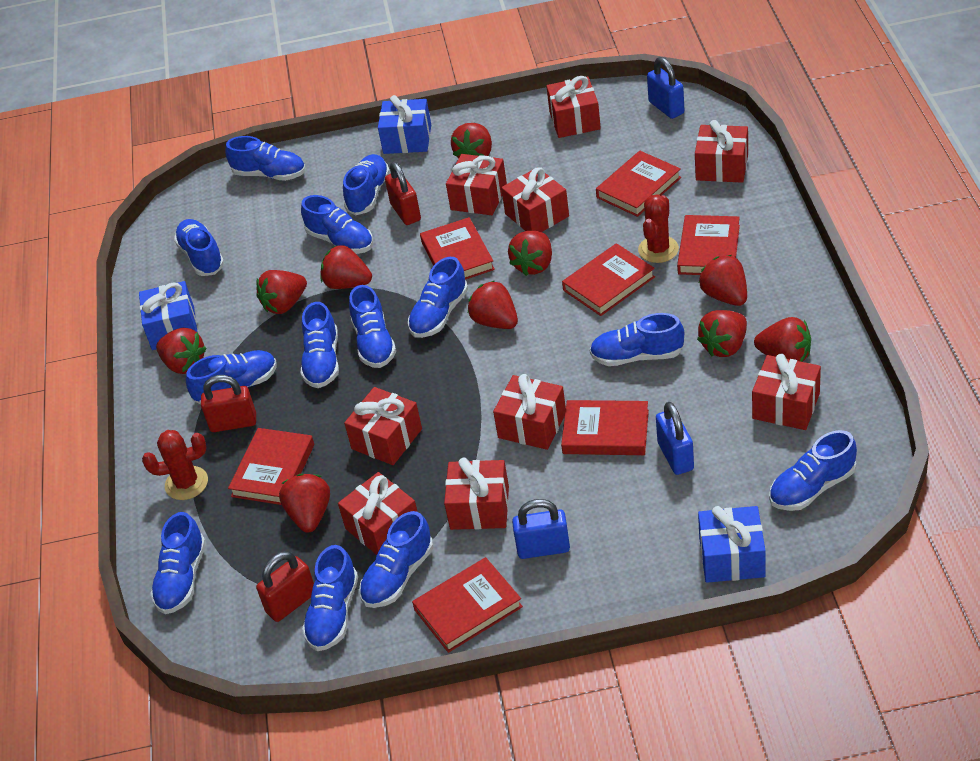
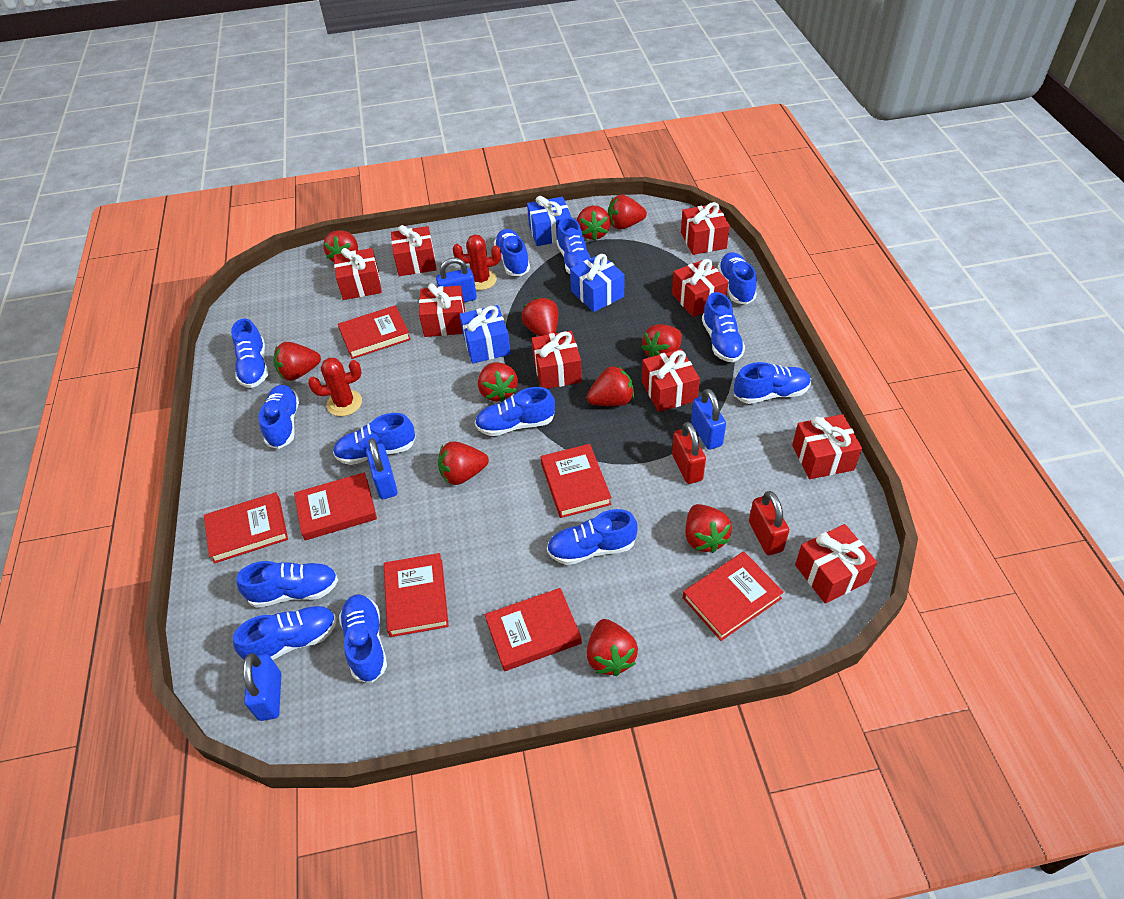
blue padlock: 3 -> 4
red padlock: 3 -> 2
red strawberry: 10 -> 11

